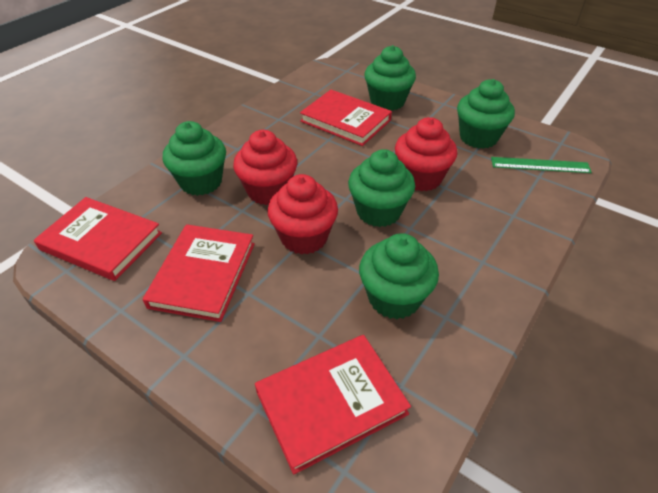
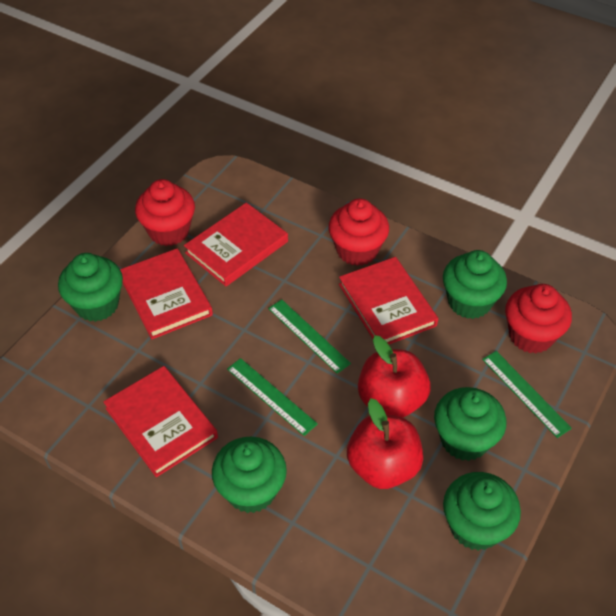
green ruler: 1 -> 3
red apple: 0 -> 2

